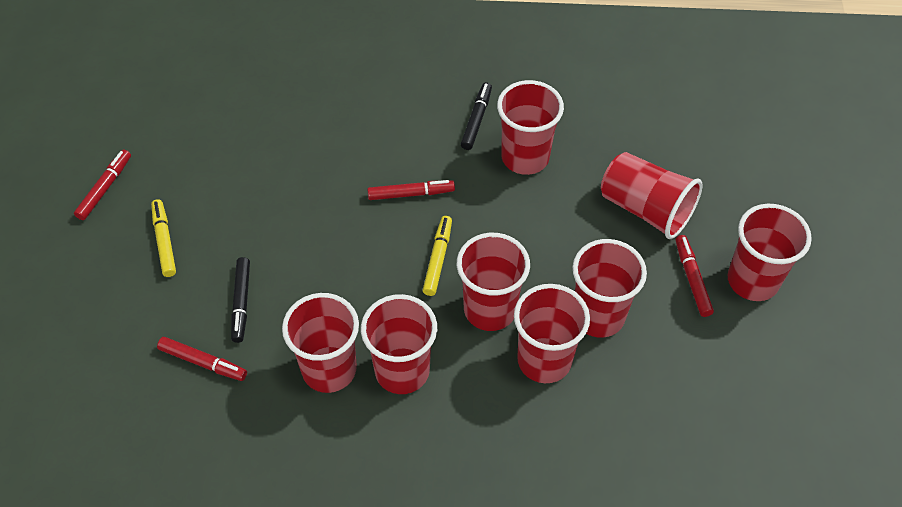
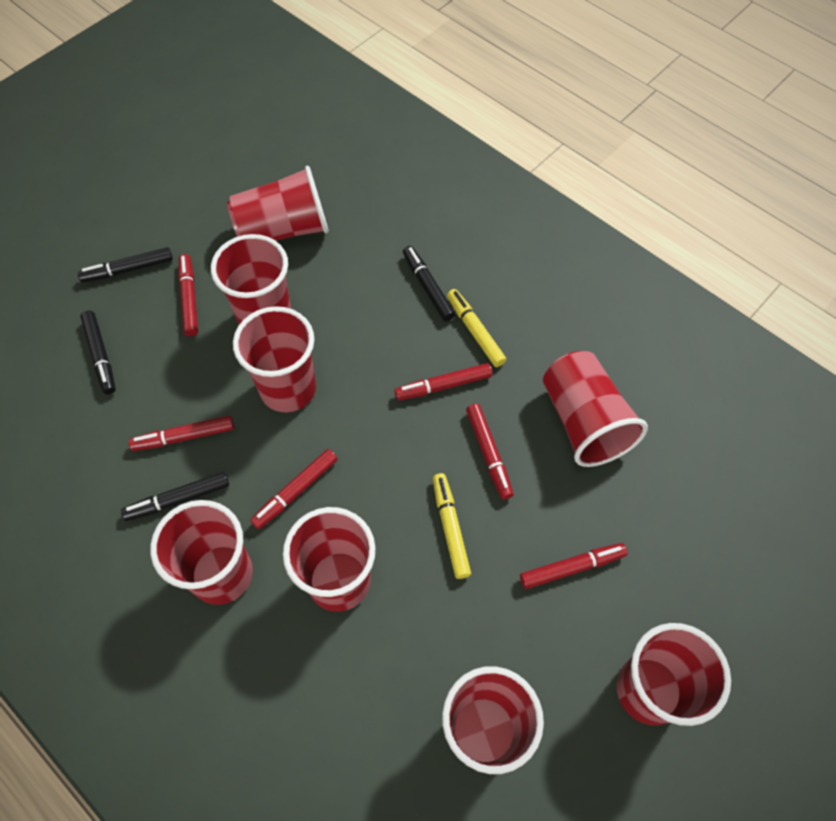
black marker: 2 -> 4
red marker: 4 -> 6

